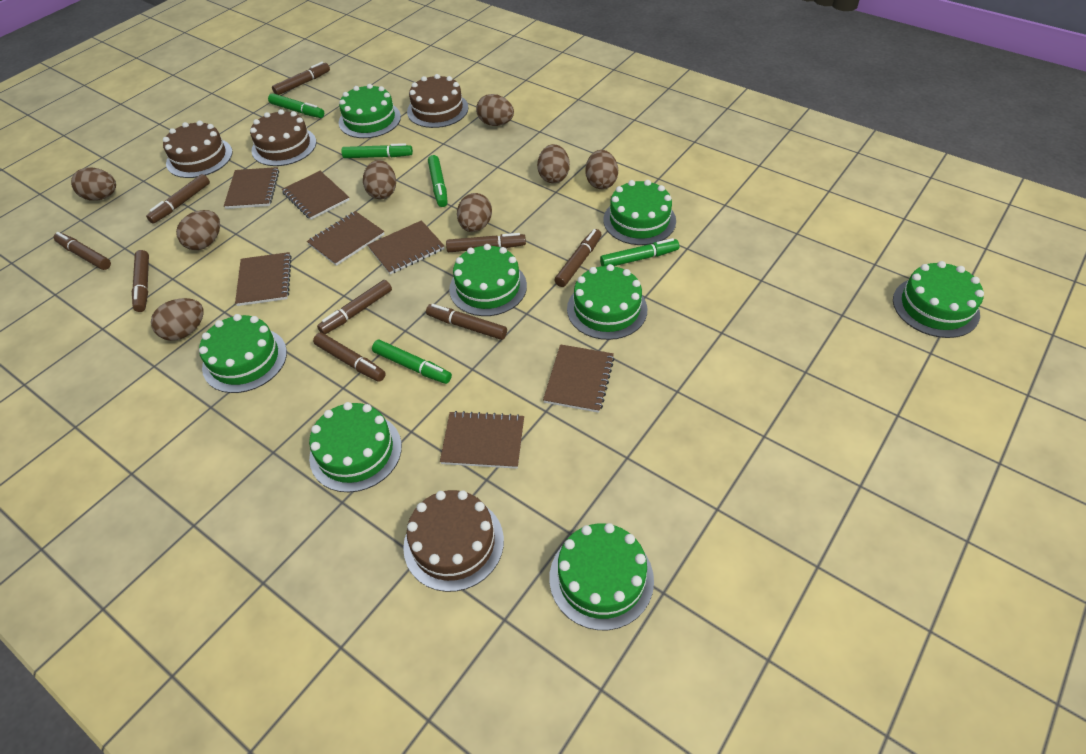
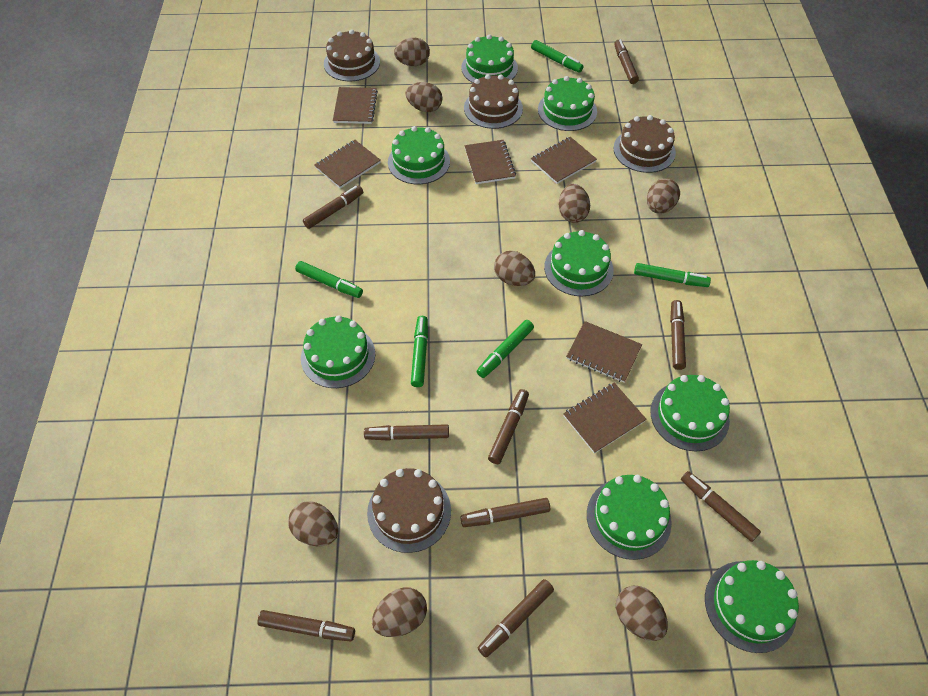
brown notebook: 7 -> 6

